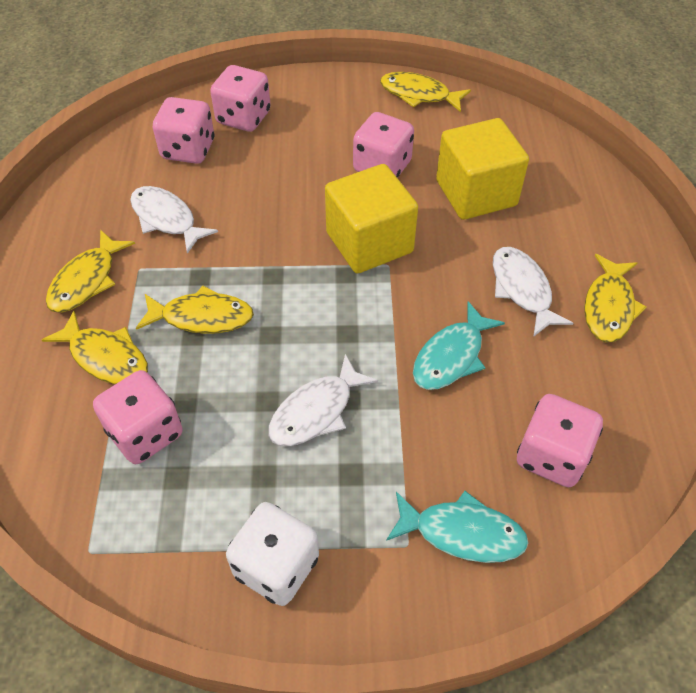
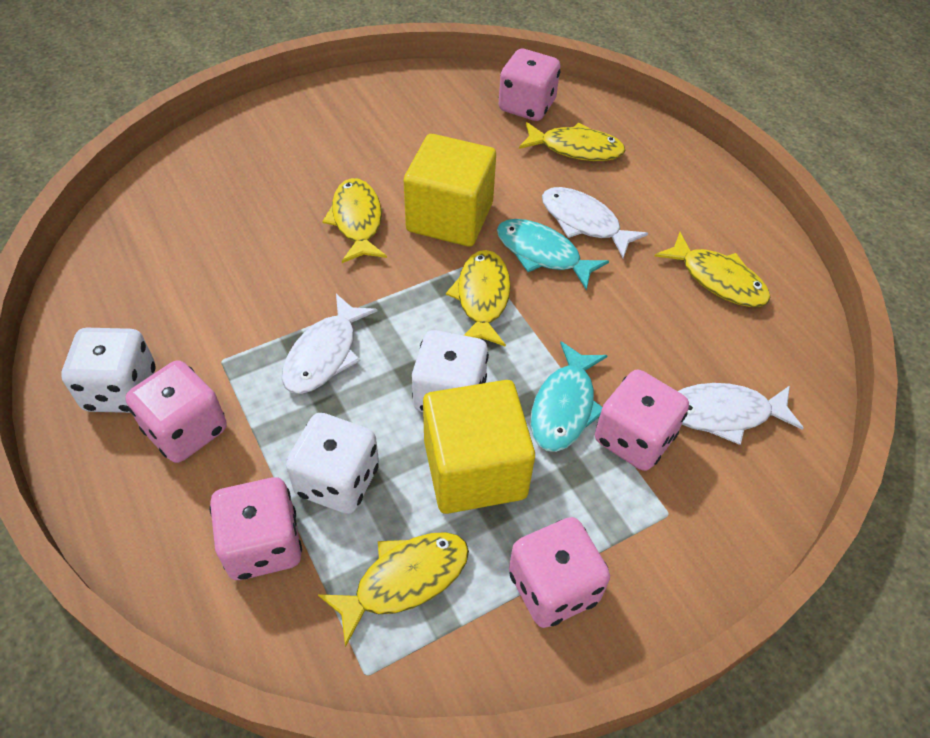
white dice: 1 -> 3

